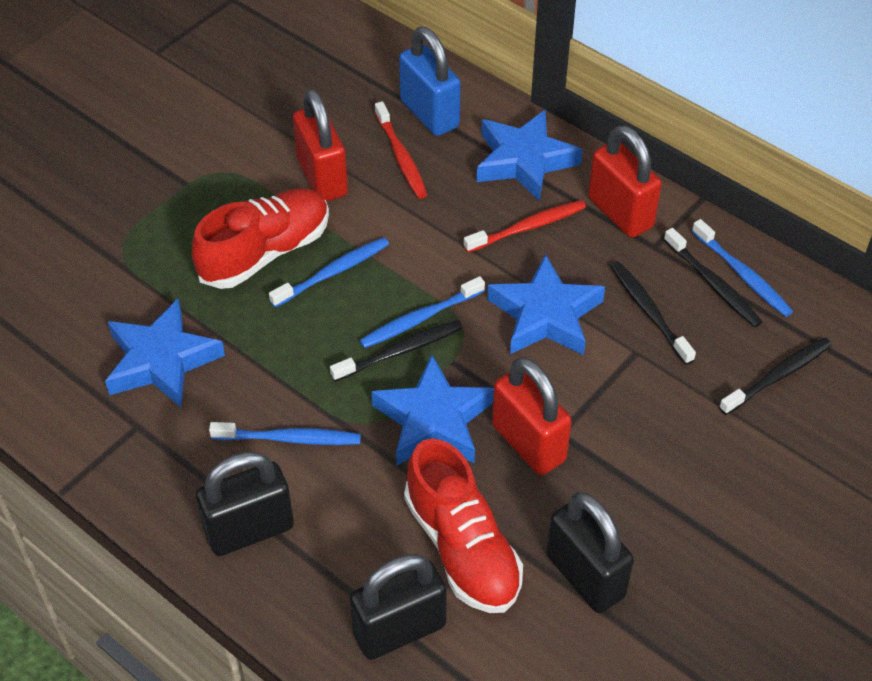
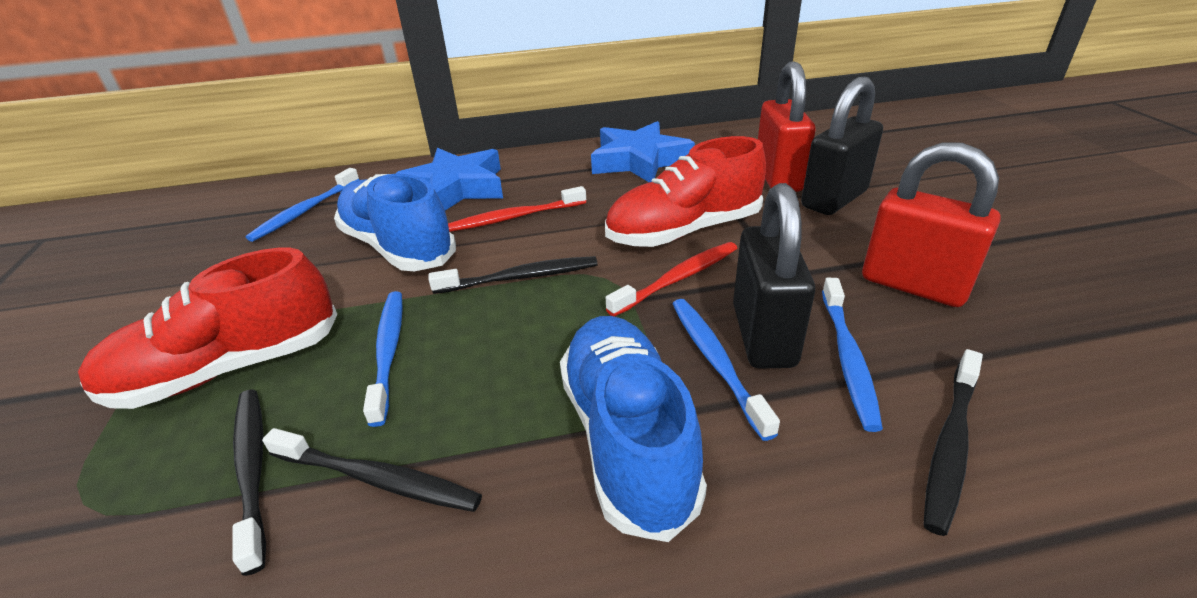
black padlock: 3 -> 2
blue padlock: 1 -> 0
blue shoe: 0 -> 2
blue star: 4 -> 2
red padlock: 3 -> 2

